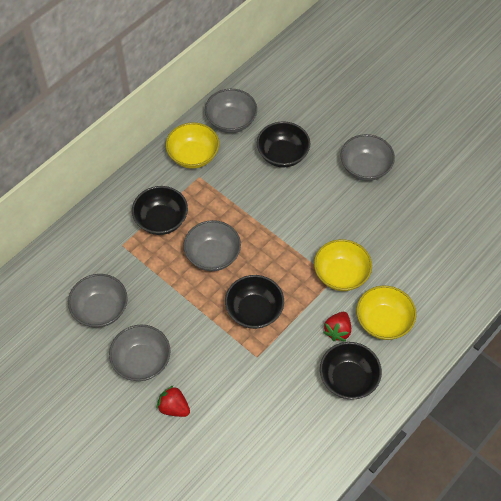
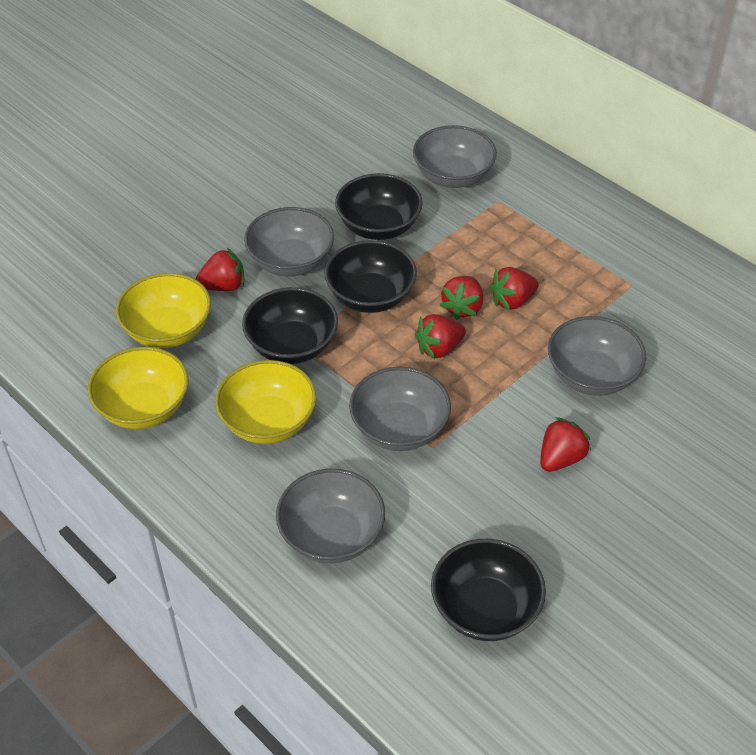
red strawberry: 2 -> 5

